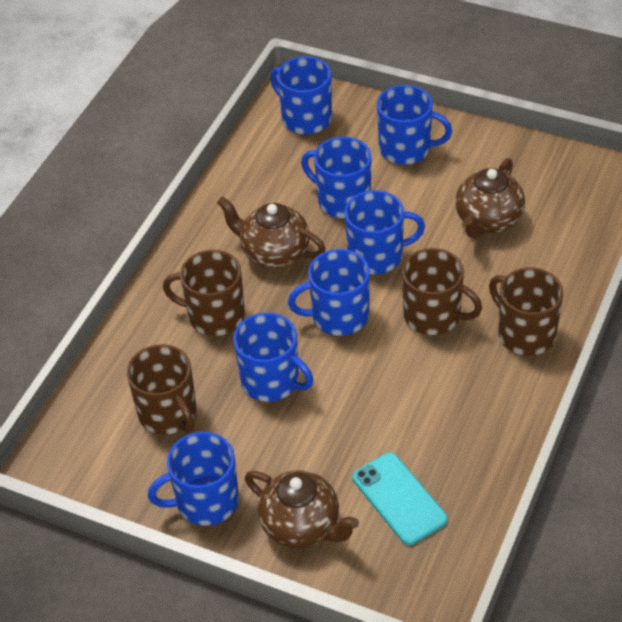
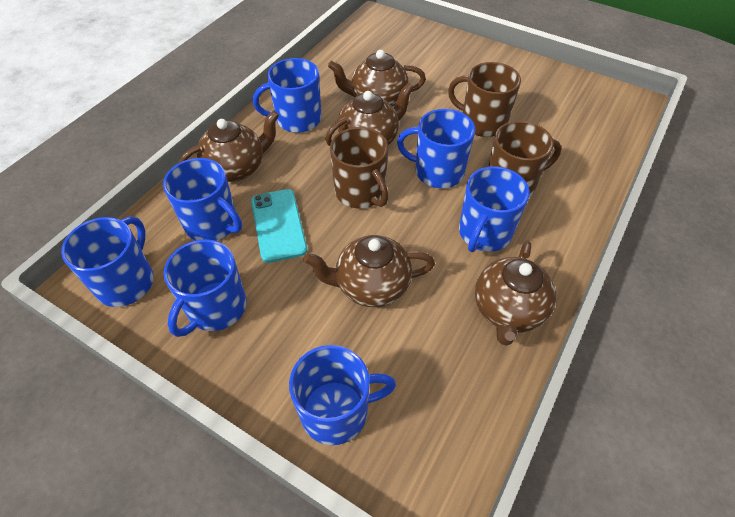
brown mug: 4 -> 3
brown teapot: 3 -> 5

